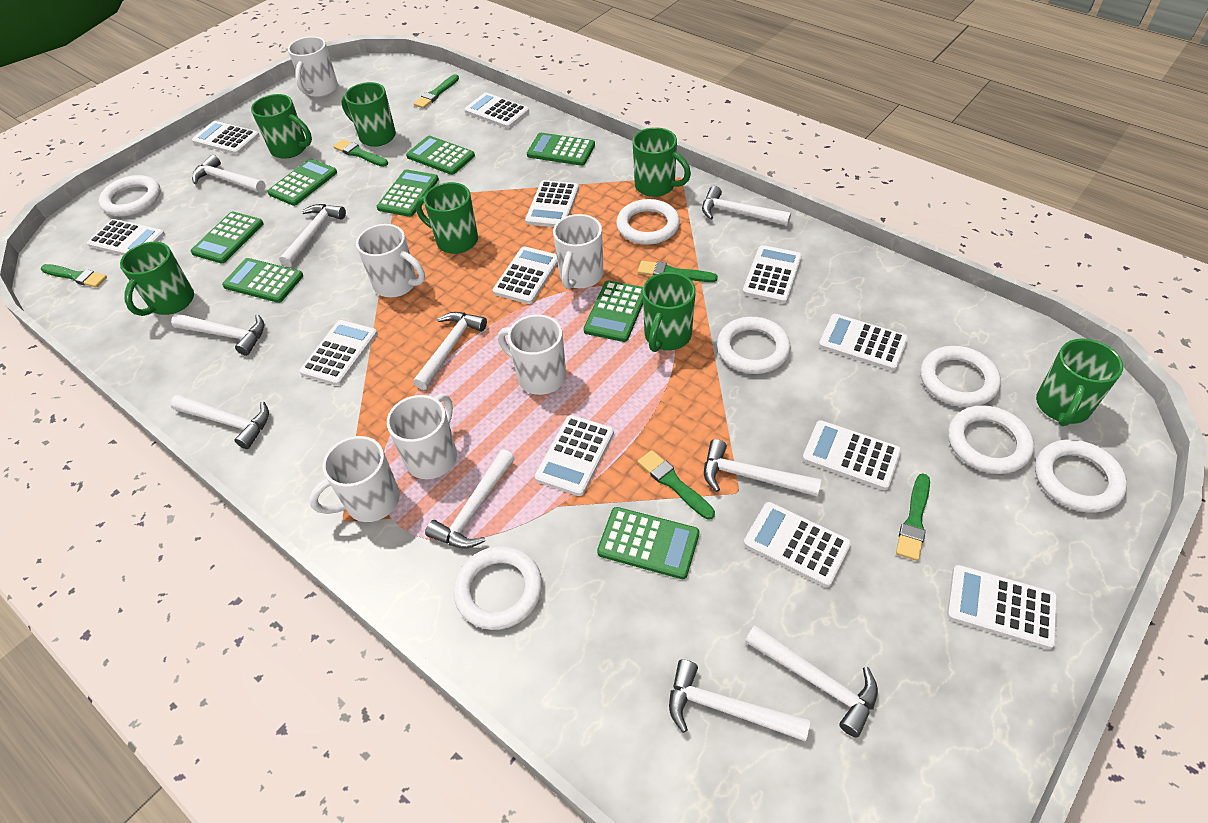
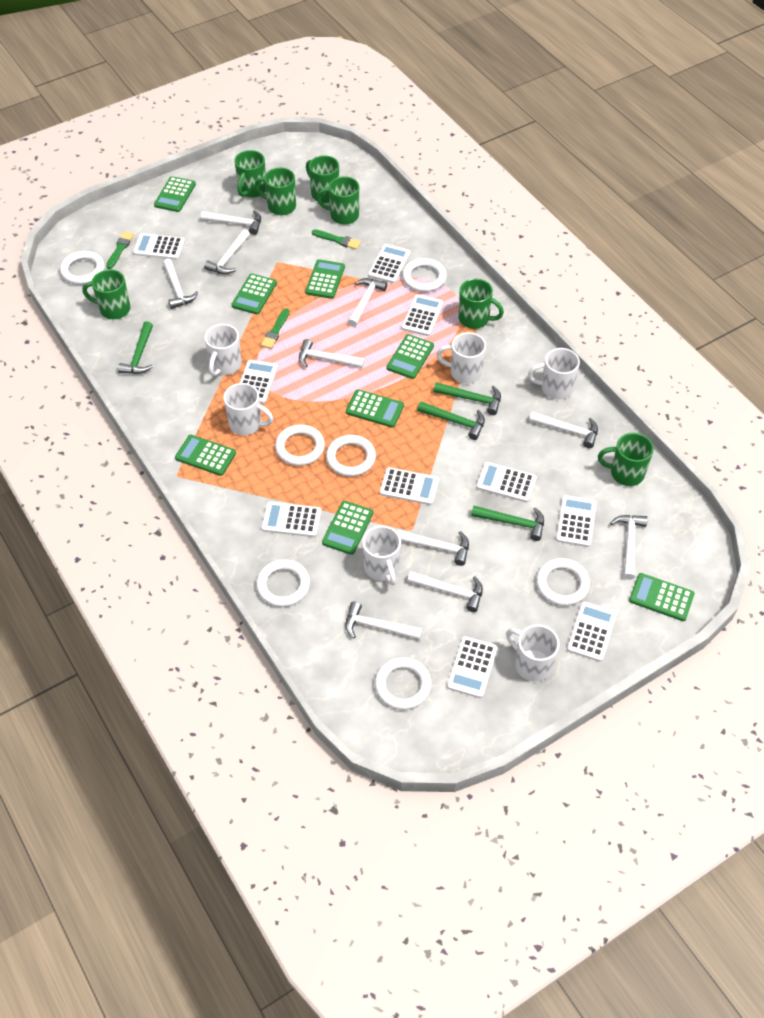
green brush: 6 -> 3
green hammer: 0 -> 4
white calculator: 12 -> 10

